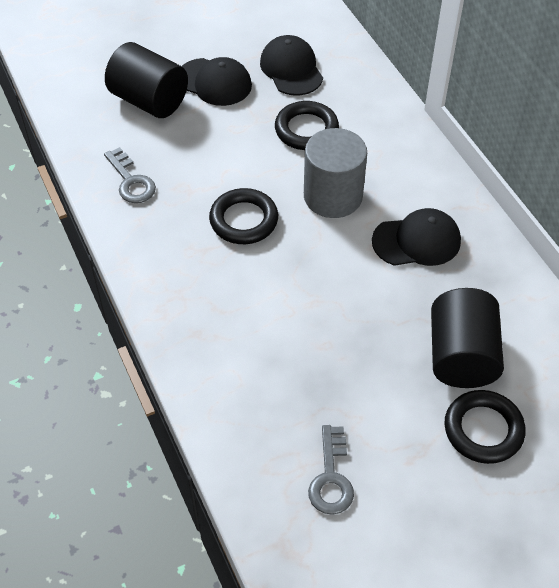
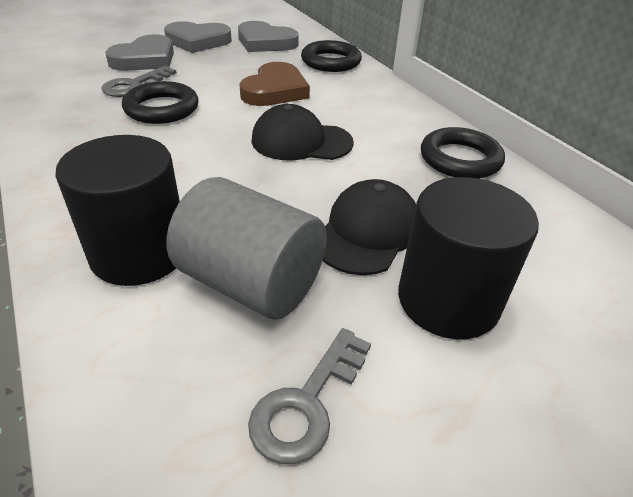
black cap: 3 -> 2
brown heart: 0 -> 1
grey heart: 0 -> 3

